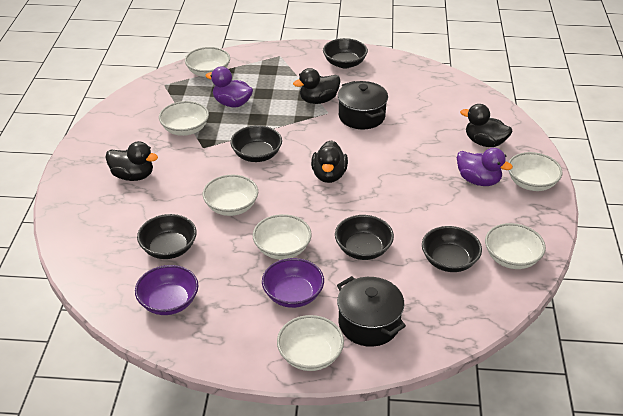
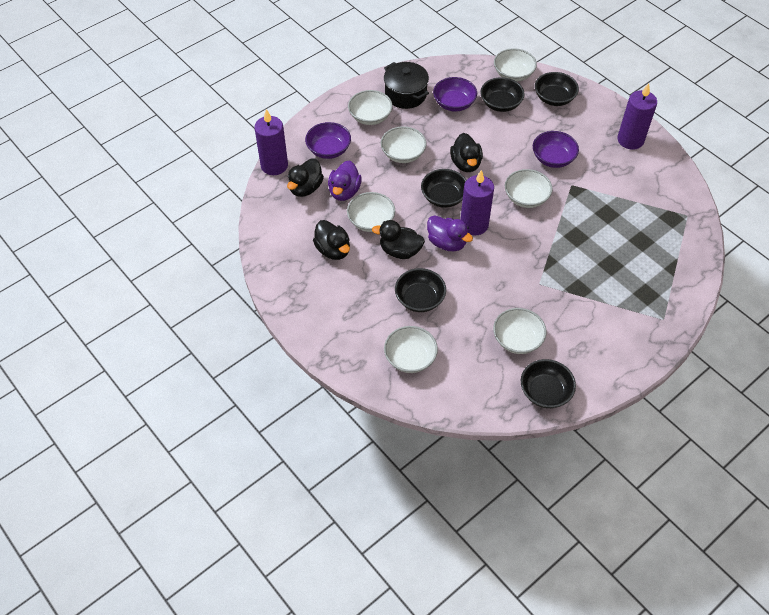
black pot: 2 -> 1
purple bowl: 2 -> 3
purple candle: 0 -> 3

